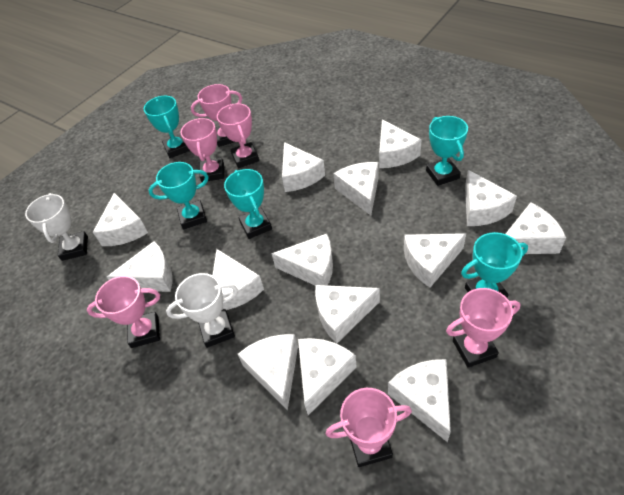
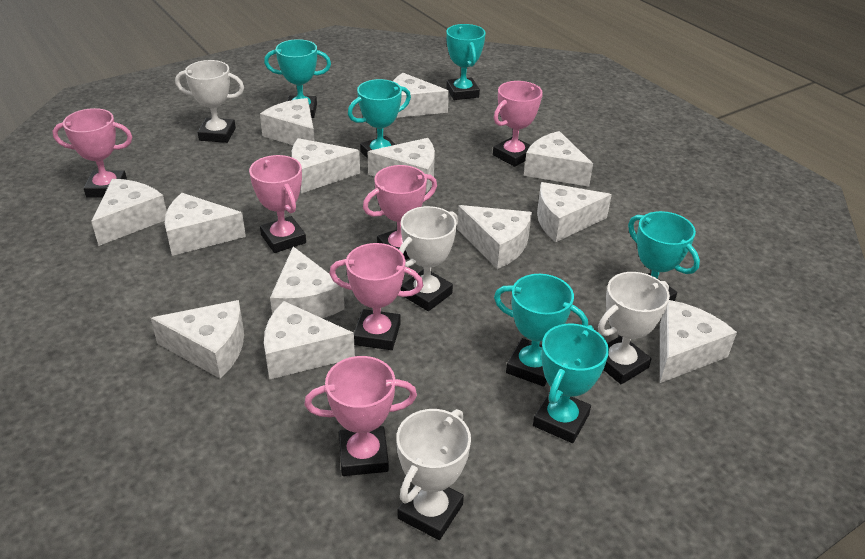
turquoise trophy: 5 -> 6
white cheese: 14 -> 13
white trophy: 2 -> 4

